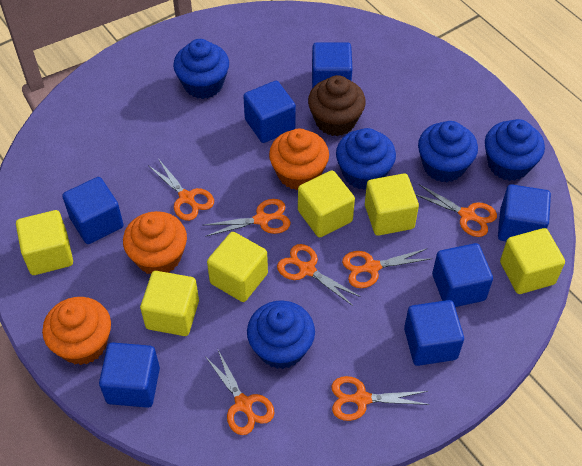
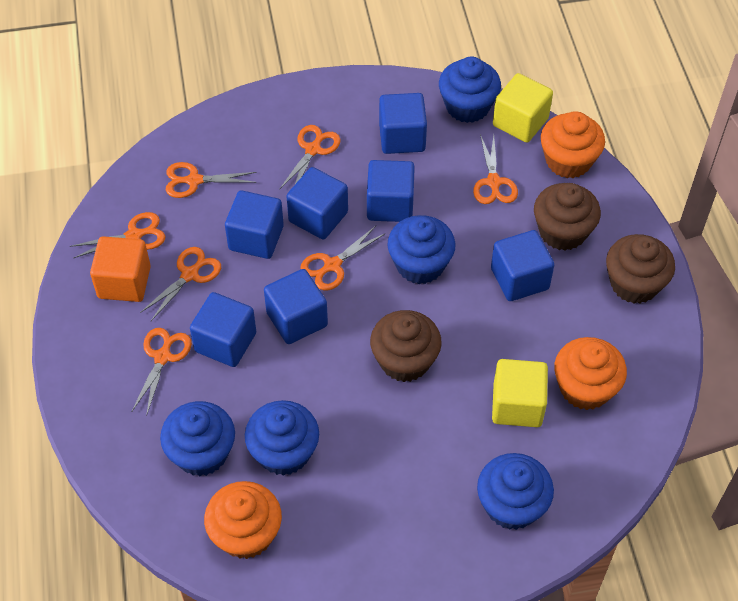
brown cupcake: 1 -> 3
orange cube: 0 -> 1
yellow cube: 6 -> 2

